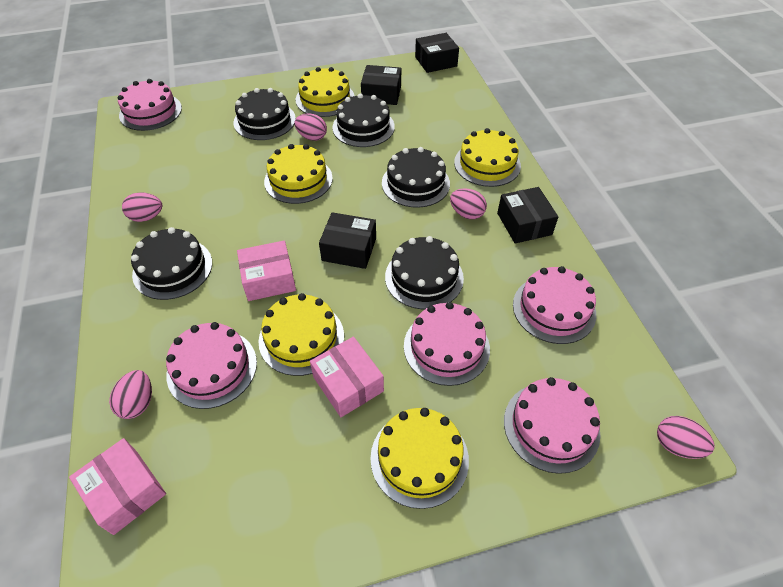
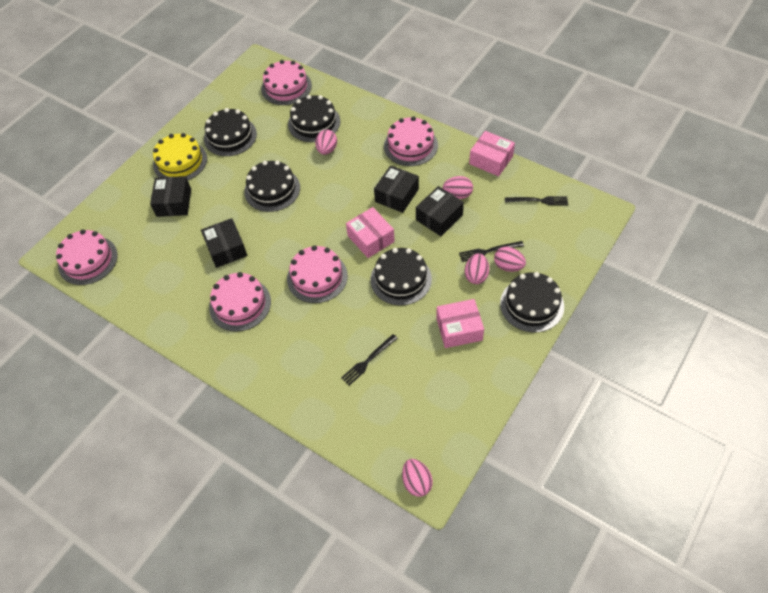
black fork: 0 -> 3
yellow cake: 5 -> 1

